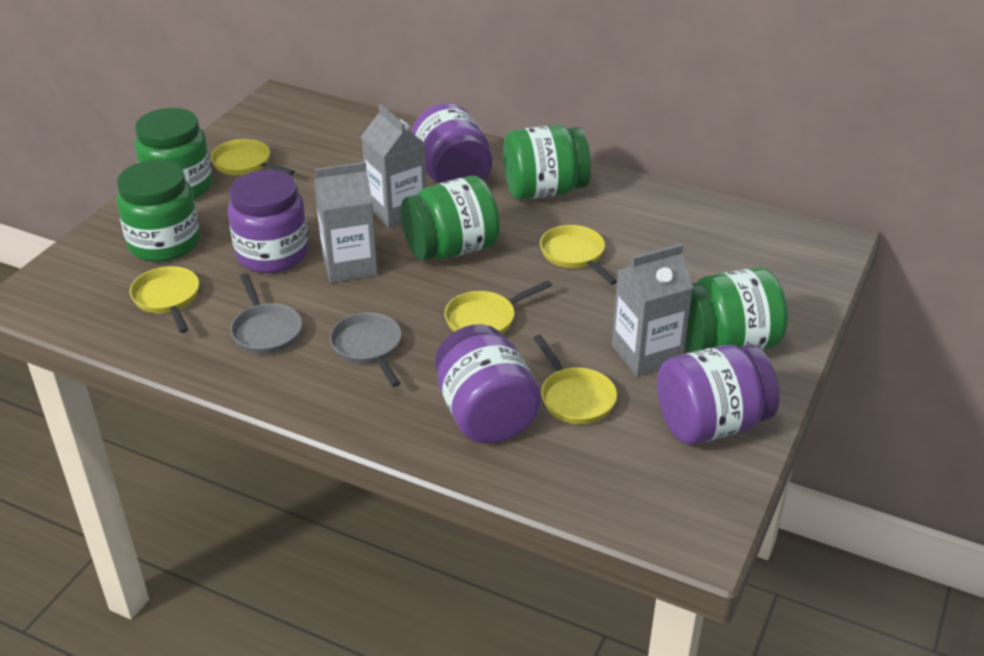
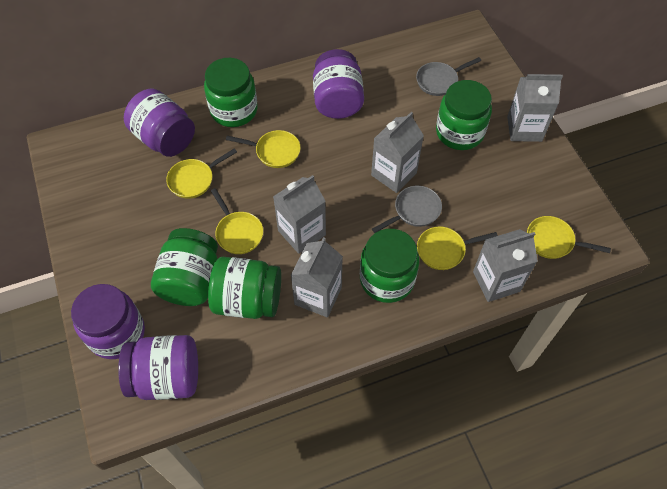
grey carton: 3 -> 5

